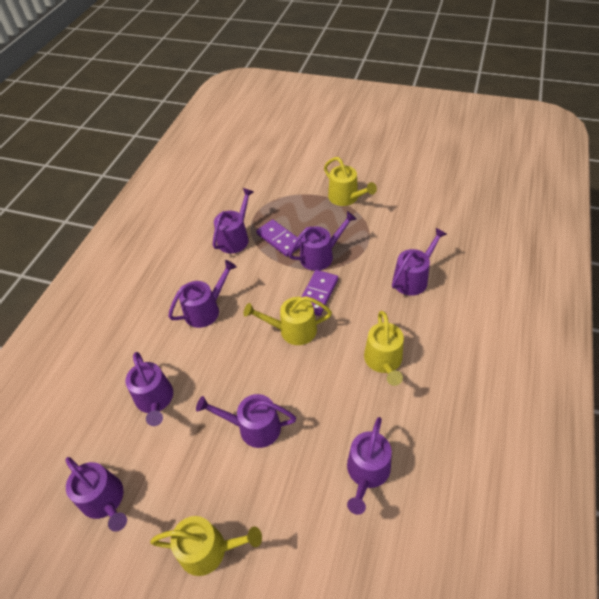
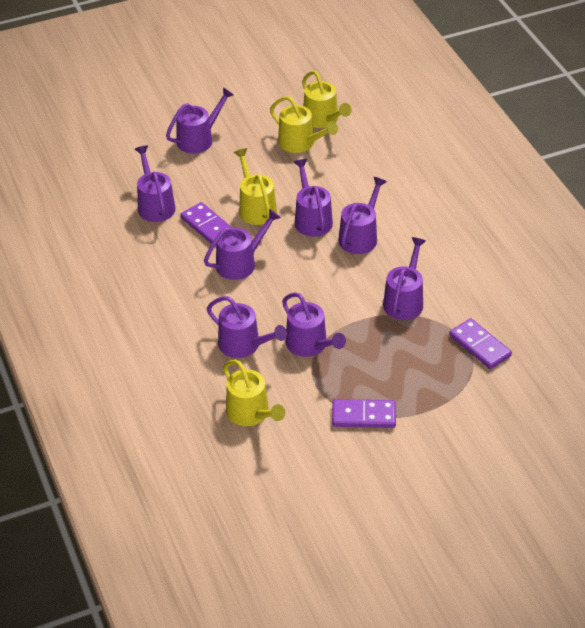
purple domino: 2 -> 3

